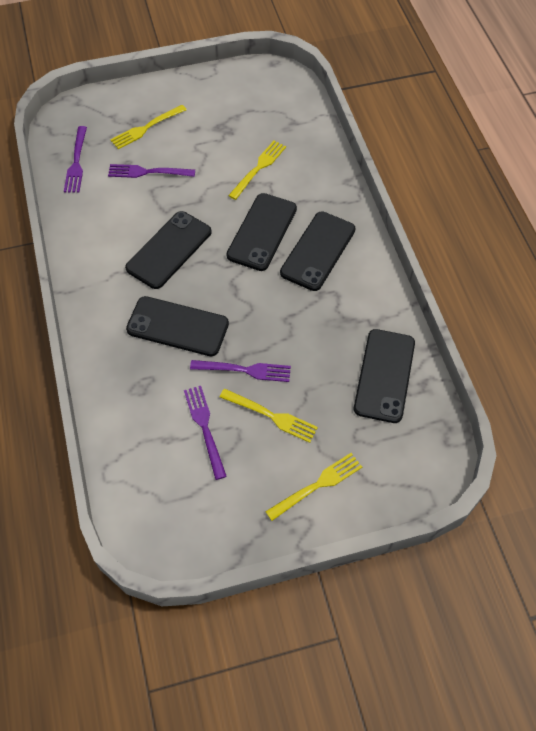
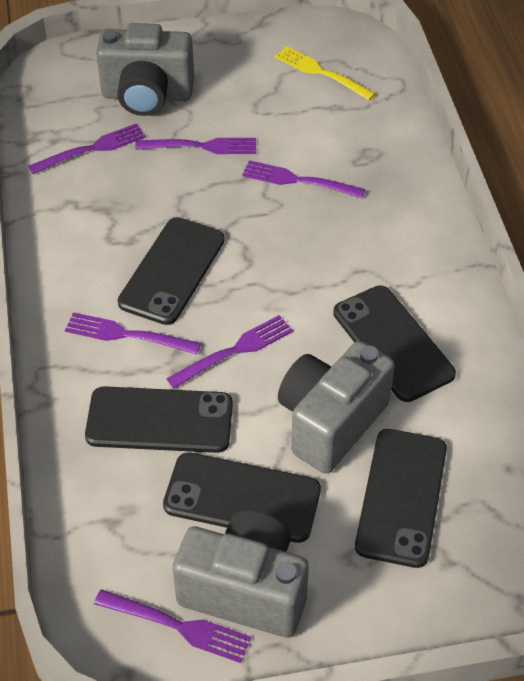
grey camera: 0 -> 3
purple fork: 4 -> 6
yellow fork: 4 -> 1

